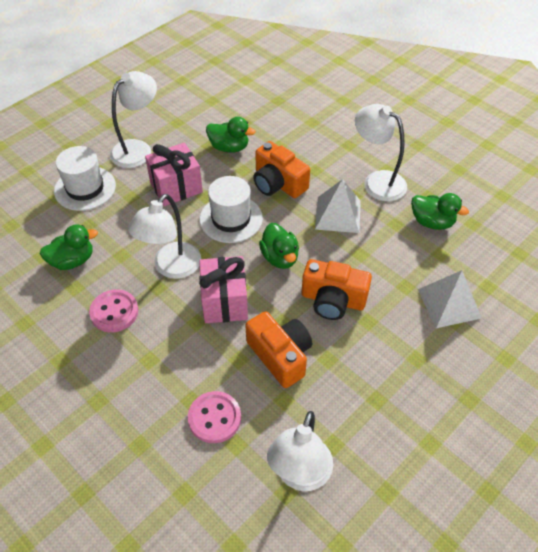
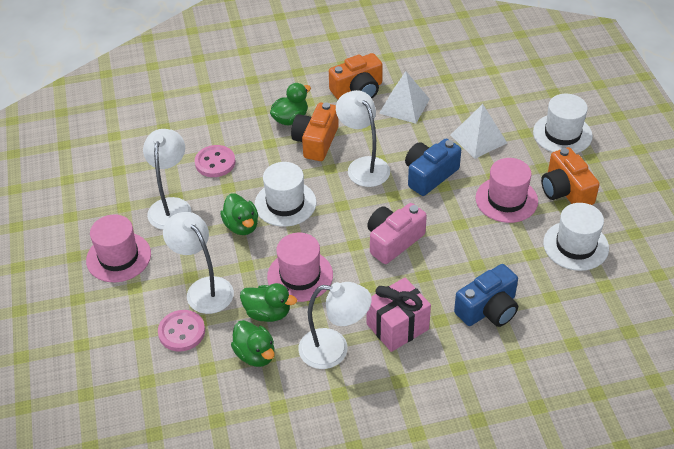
blue camera: 0 -> 2
pink camera: 0 -> 1
pink gift: 2 -> 1
pink hat: 0 -> 3
white hat: 2 -> 3

